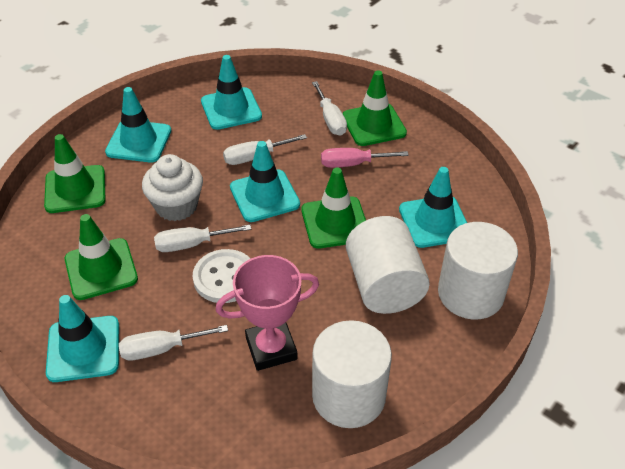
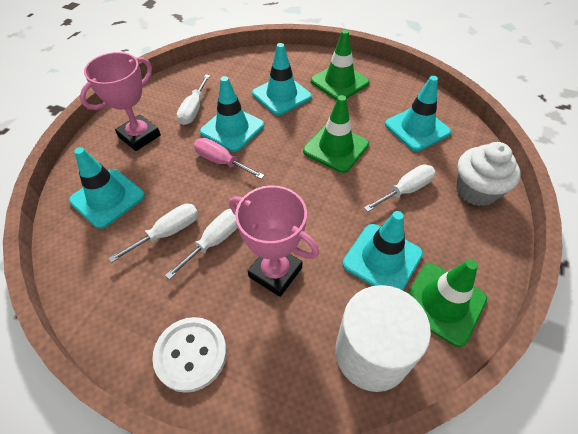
green traffic cone: 4 -> 3
pink trophy: 1 -> 2
white cylinder: 3 -> 1

